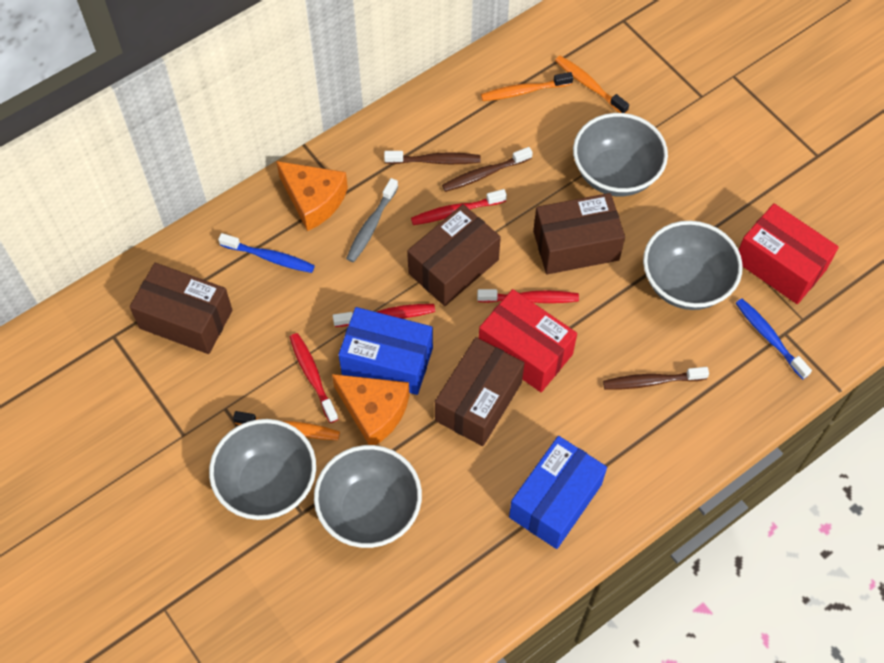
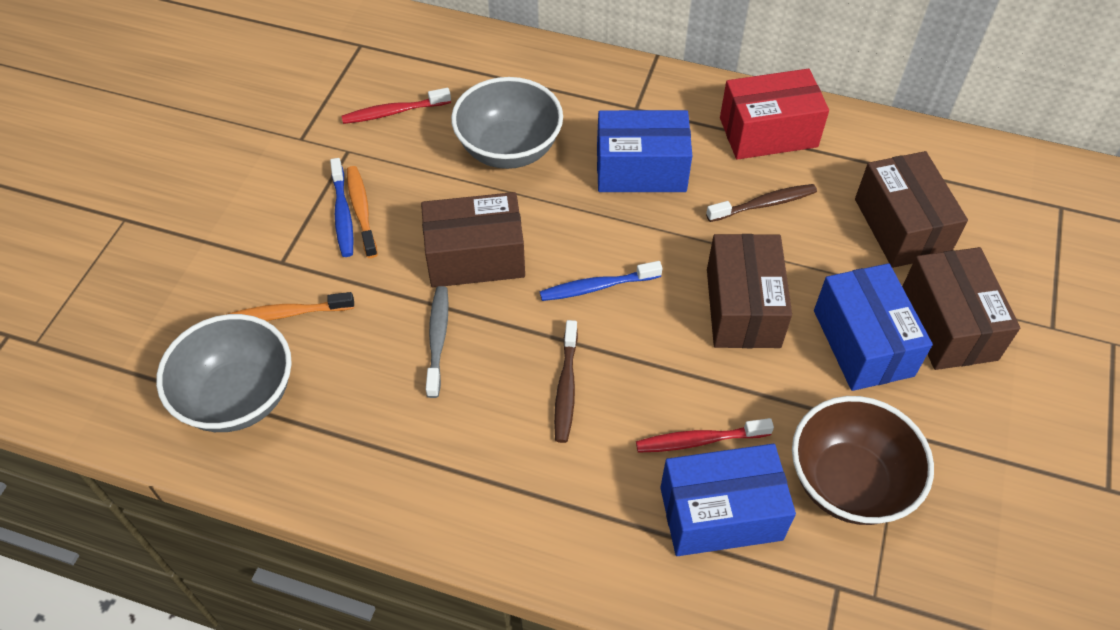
blue box: 2 -> 3
brown bowl: 0 -> 1
brown toothbrush: 3 -> 2
grey bowl: 4 -> 2
orange cheese: 2 -> 0
orange toothbrush: 3 -> 2
red box: 2 -> 1
red toothbrush: 4 -> 2

